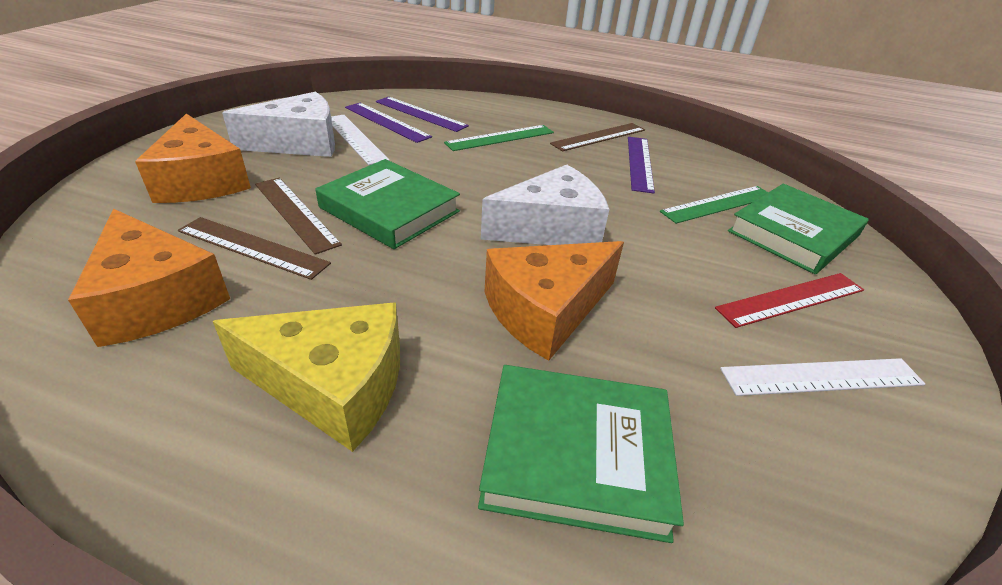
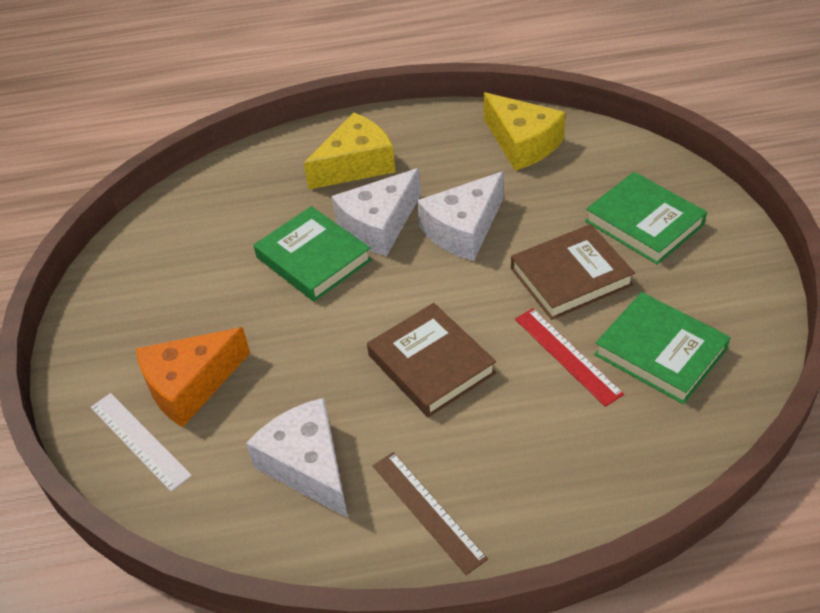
brown book: 0 -> 2
brown ruler: 3 -> 1
green ruler: 2 -> 0
orange cheese: 3 -> 1
purple ruler: 3 -> 0
white cheese: 2 -> 3
white ruler: 2 -> 1
yellow cheese: 1 -> 2

